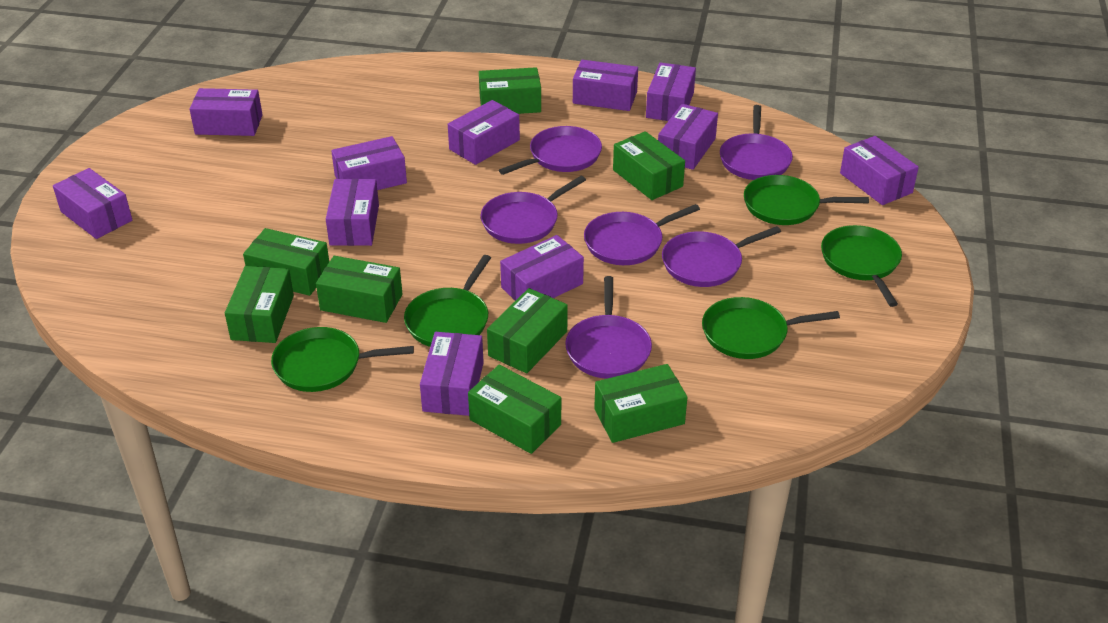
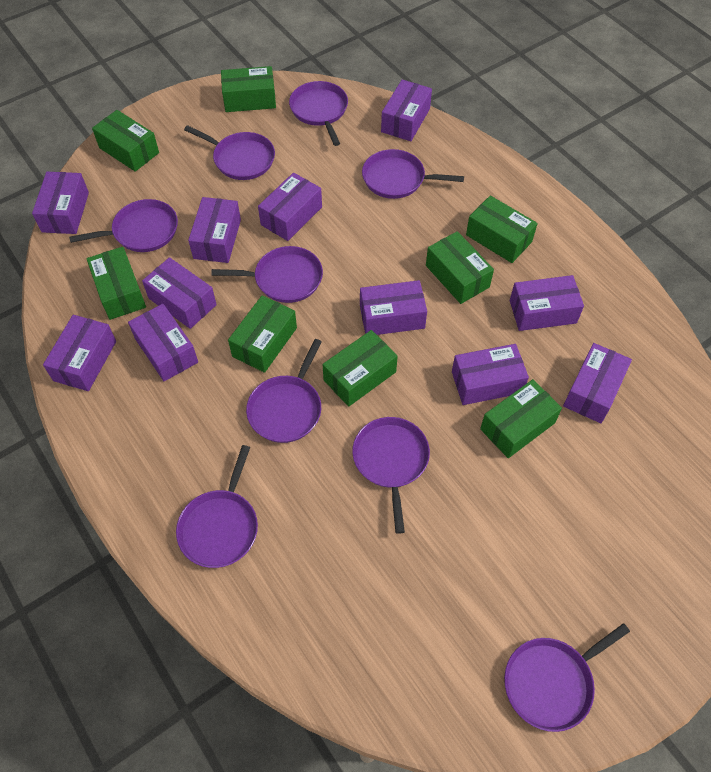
green pan: 5 -> 0
purple pan: 6 -> 9

